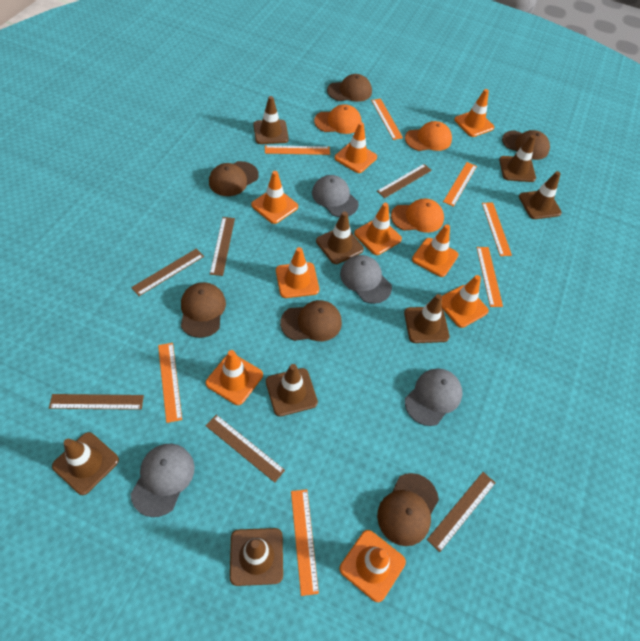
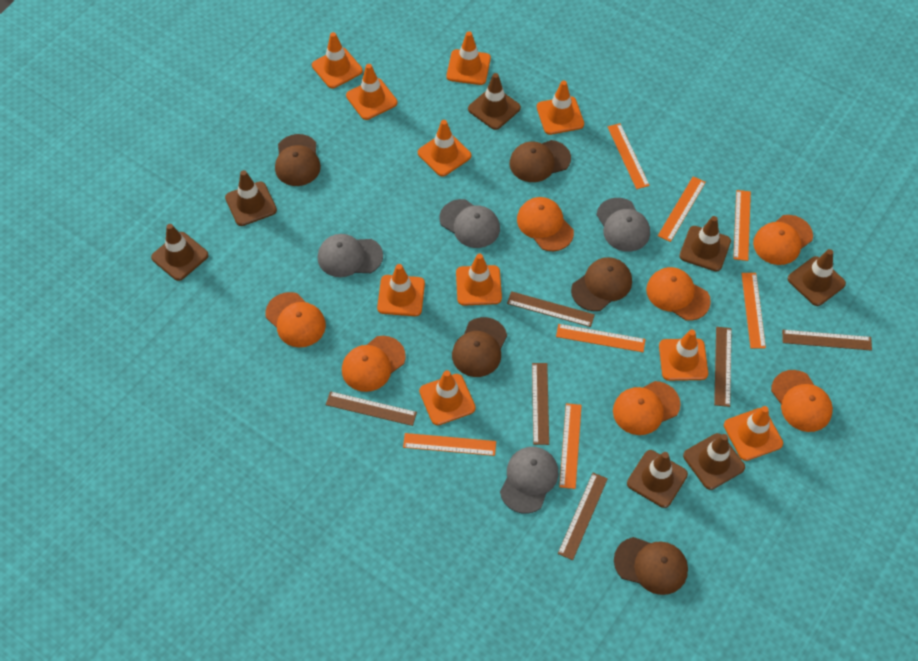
brown cap: 6 -> 5
brown traffic cone: 8 -> 7
orange cap: 3 -> 7
orange traffic cone: 9 -> 10

